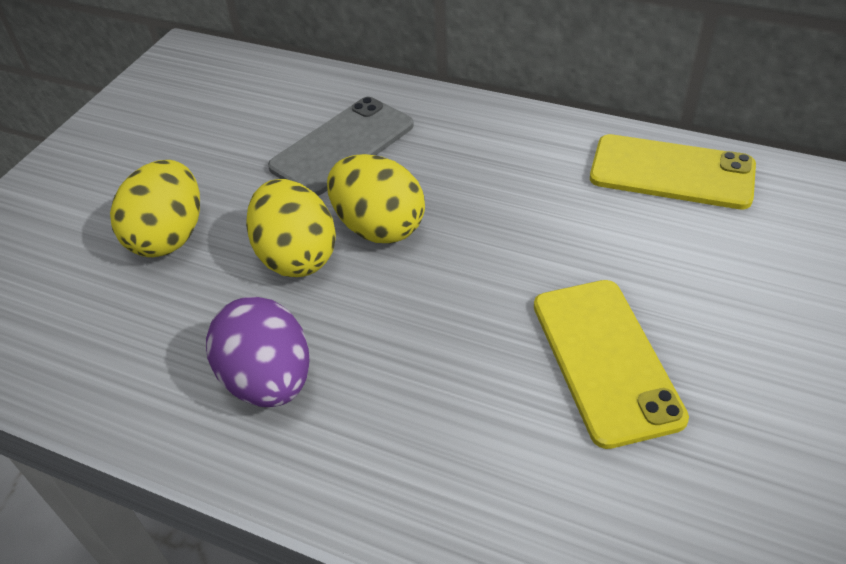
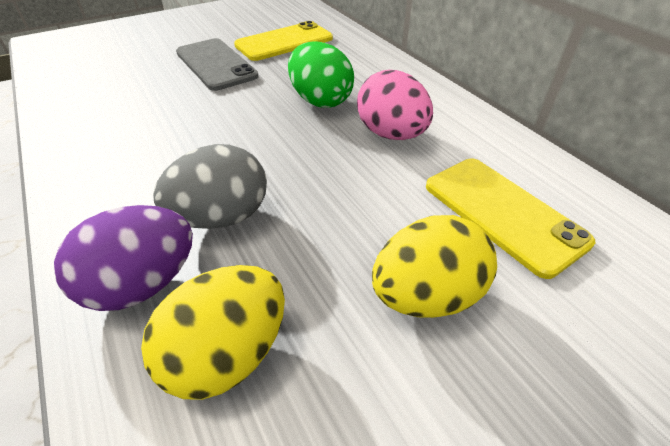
green egg: 0 -> 1
grey egg: 0 -> 1
pink egg: 0 -> 1
yellow egg: 3 -> 2

